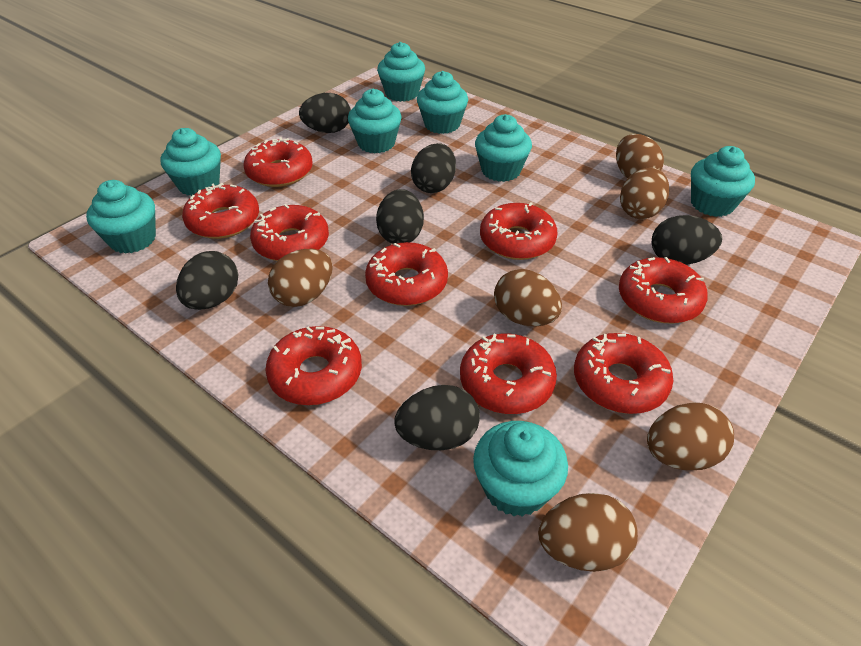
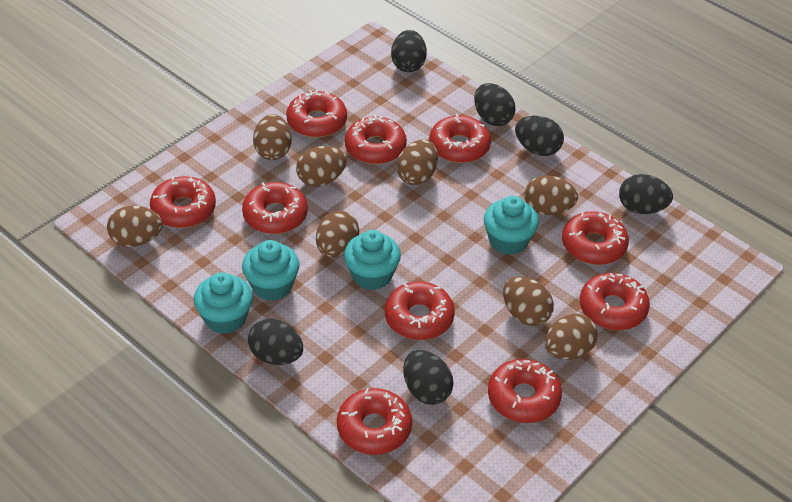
brown egg: 6 -> 8
red donut: 9 -> 10
turquoise cupcake: 8 -> 4

